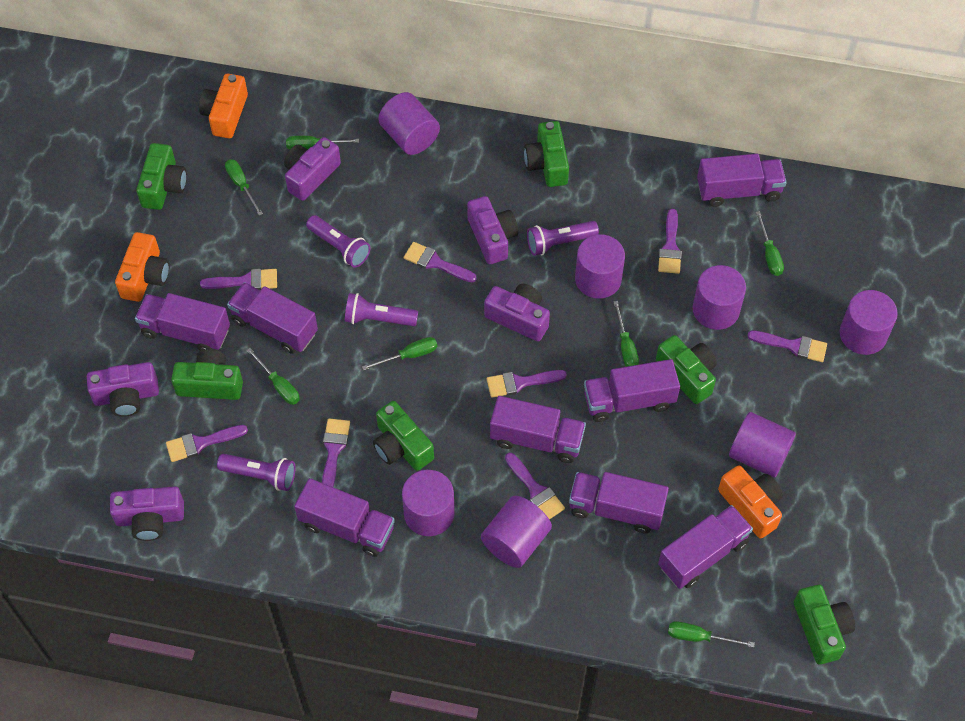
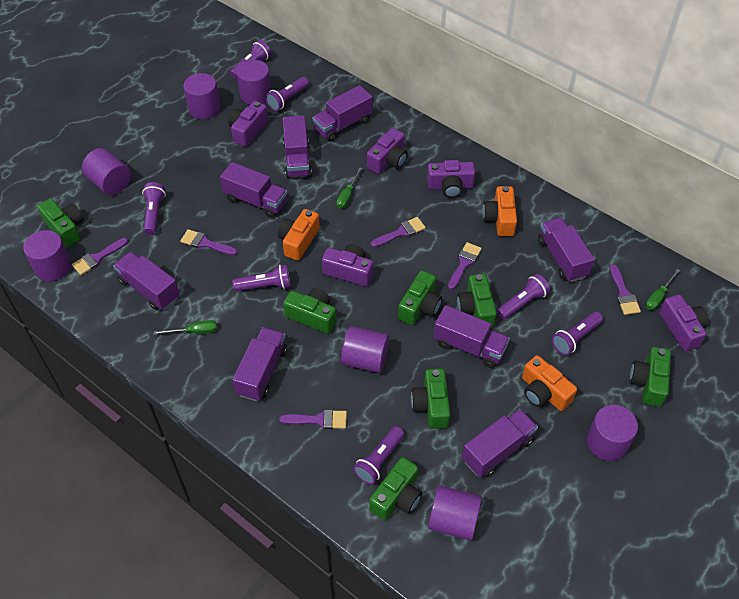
green camera: 6 -> 7
green screwdriver: 7 -> 3
purple brush: 8 -> 6
purple flashlight: 4 -> 7

